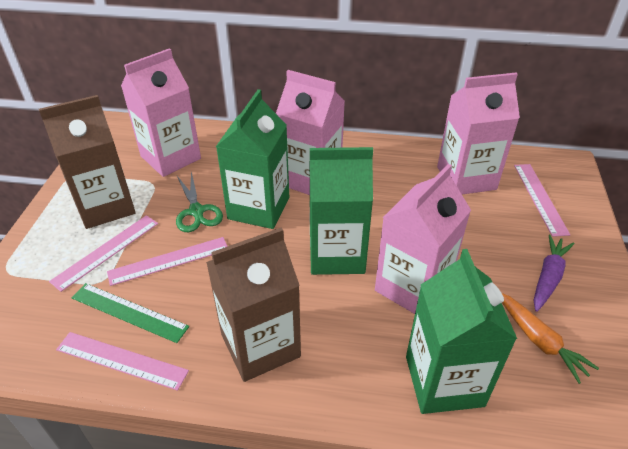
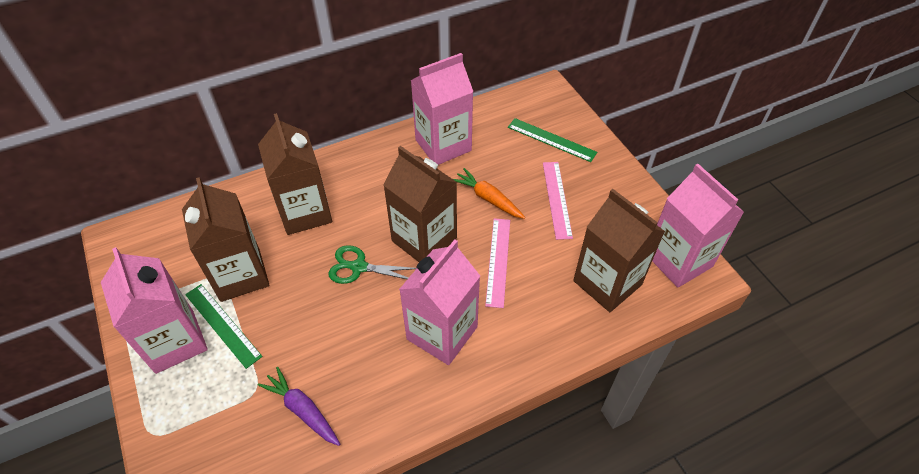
brown carton: 2 -> 4
green carton: 3 -> 0
green ruler: 1 -> 2
pink ruler: 4 -> 2

